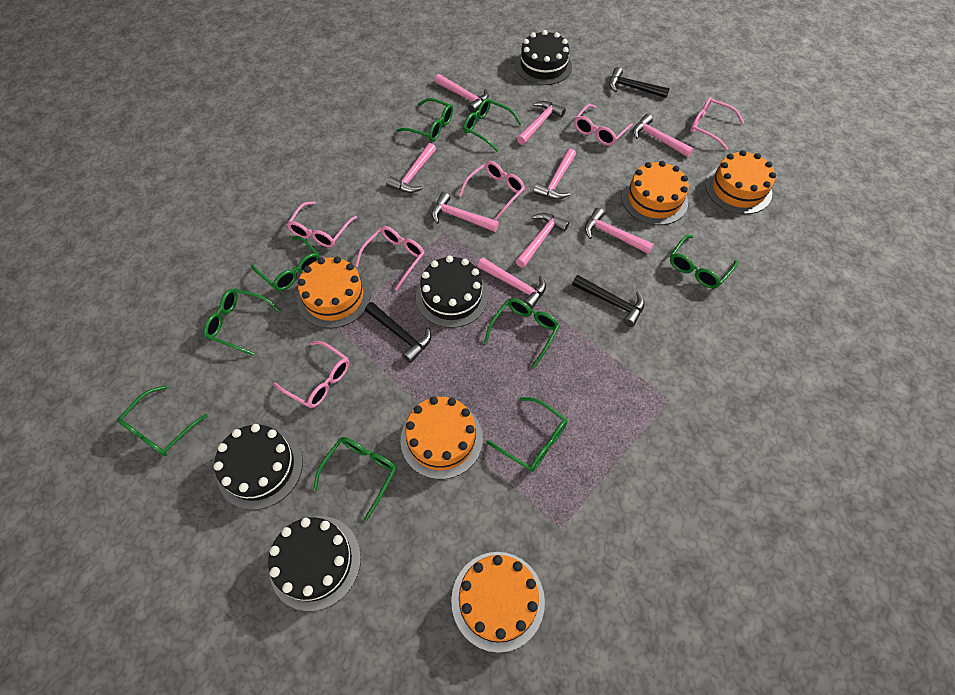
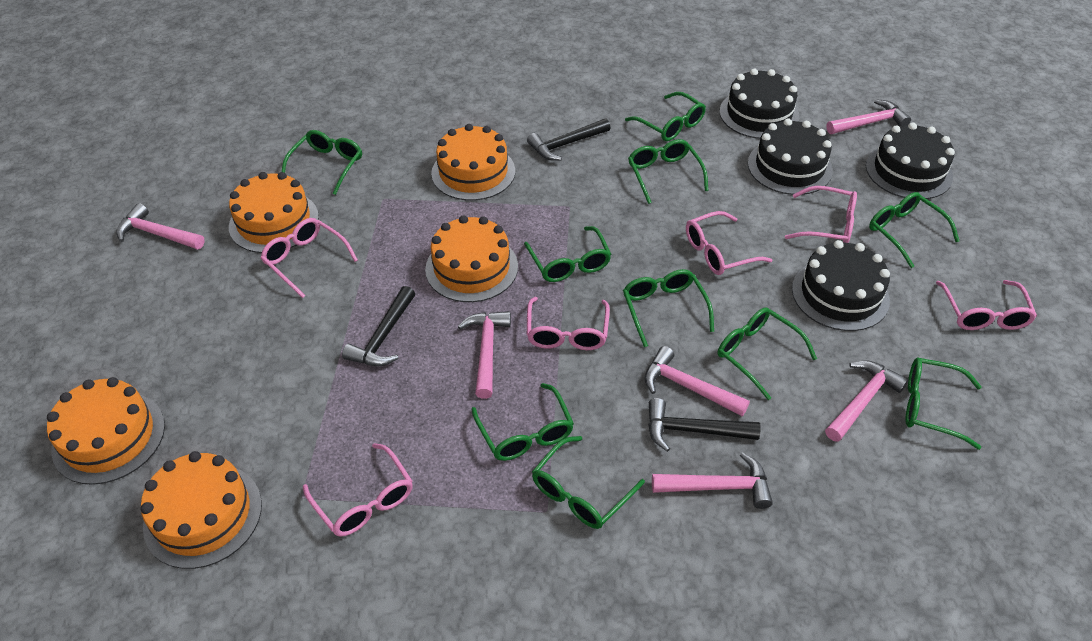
green glasses: 9 -> 10
pink hammer: 9 -> 6

